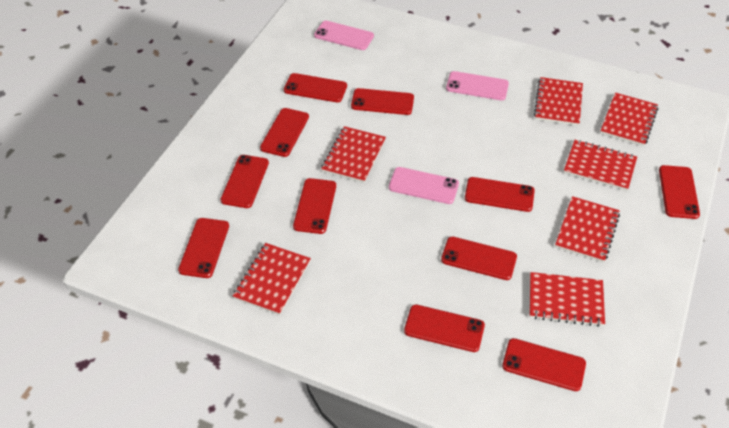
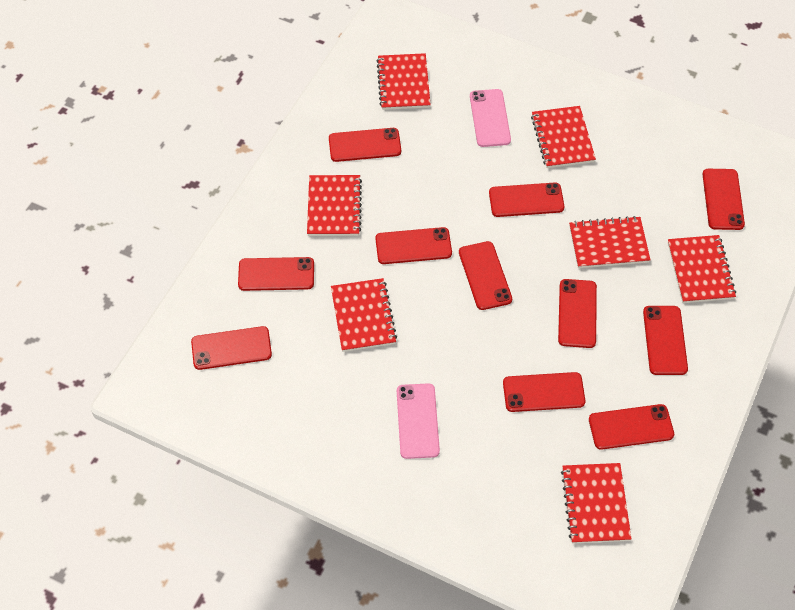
pink phone: 3 -> 2

